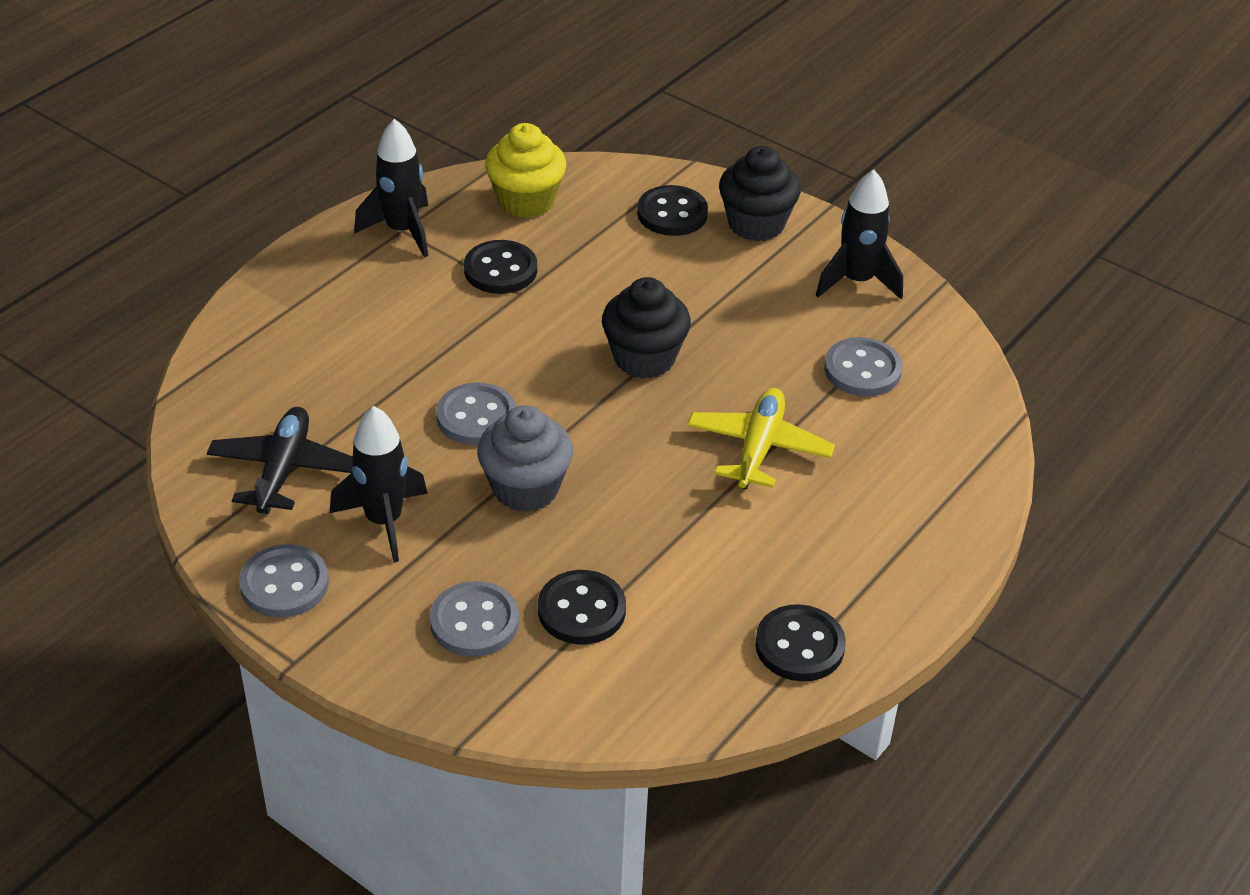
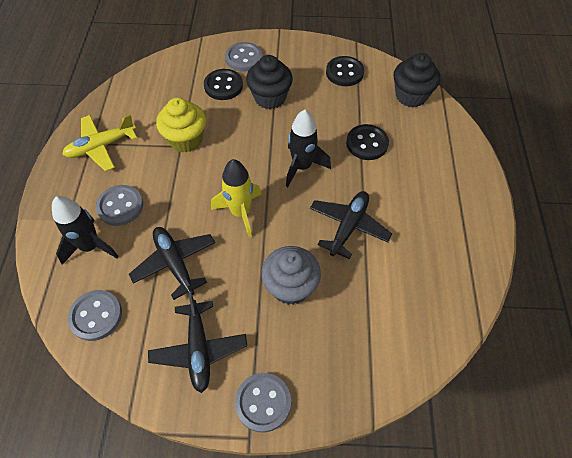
black button: 4 -> 3
black plane: 1 -> 3
black rocket: 3 -> 2
yellow rocket: 0 -> 1

